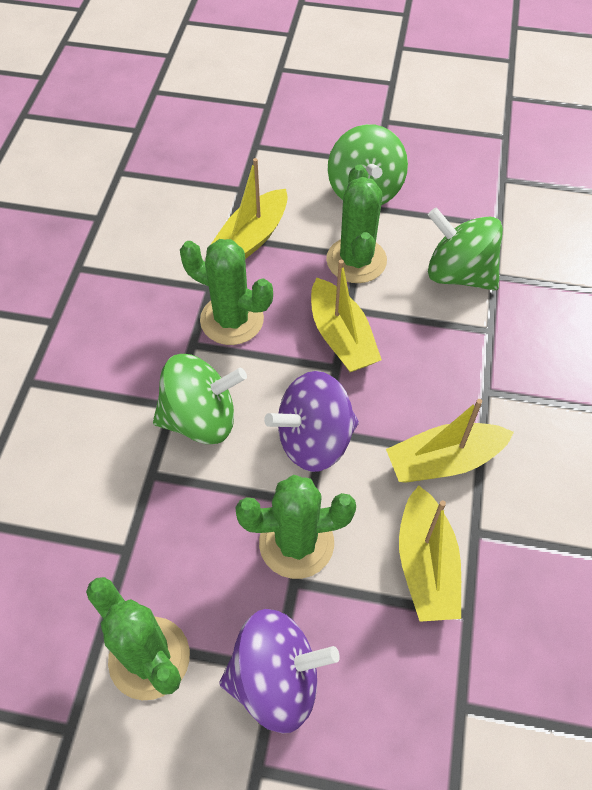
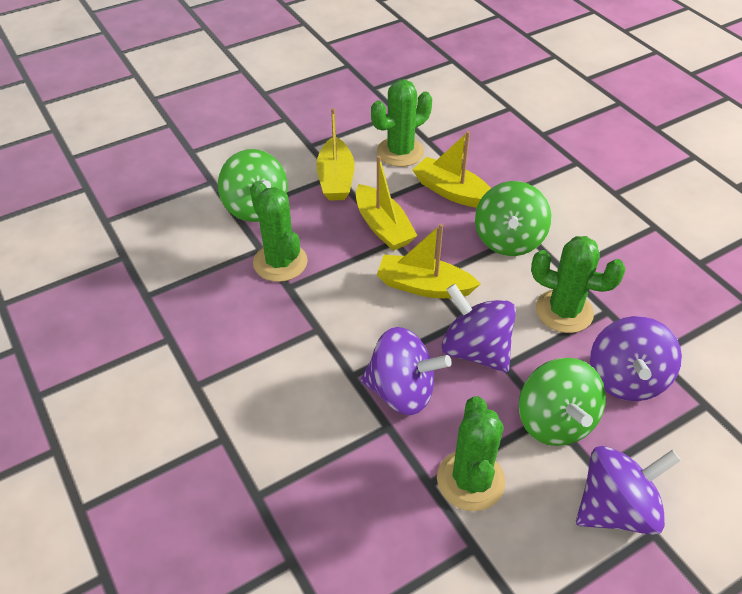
purple spinning top: 2 -> 4

